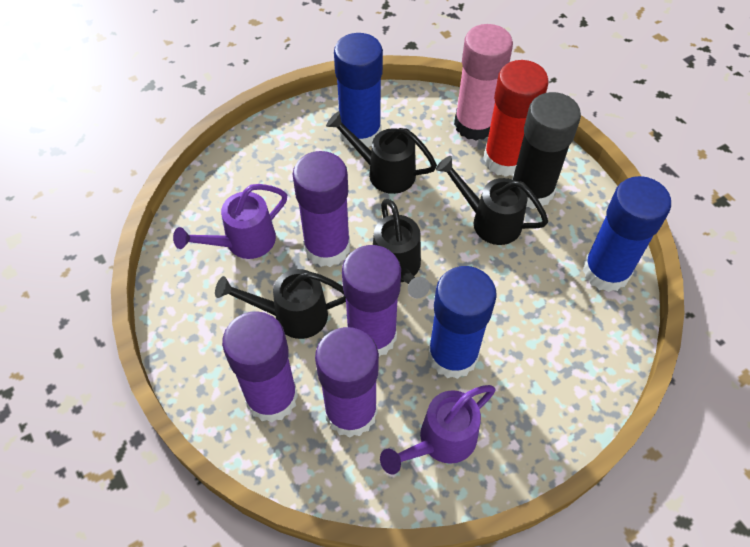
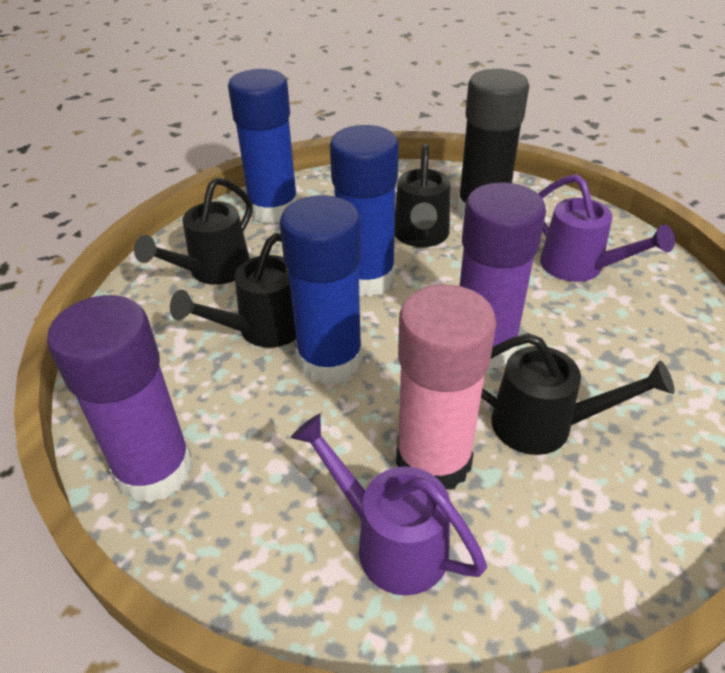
purple glue stick: 4 -> 2
red glue stick: 1 -> 0

